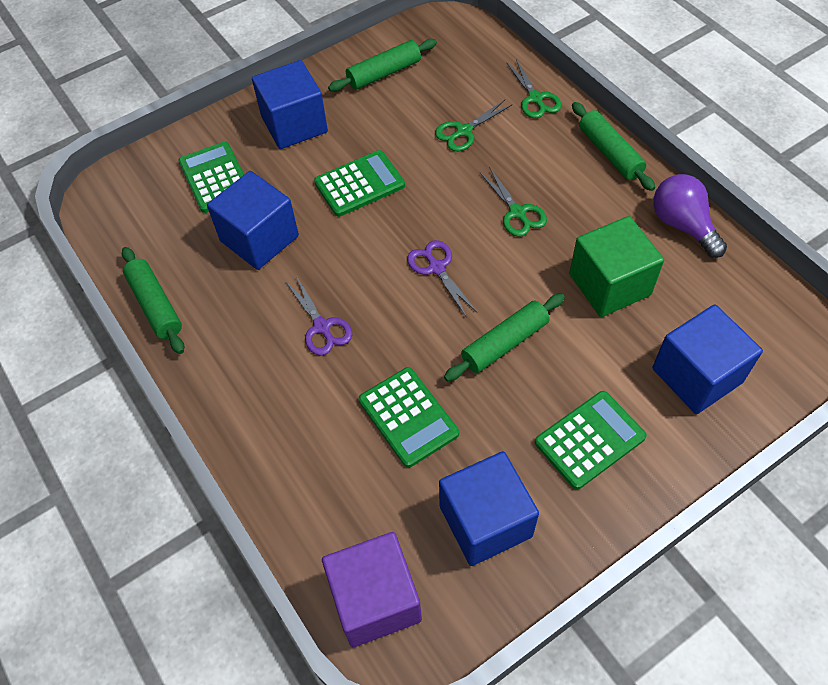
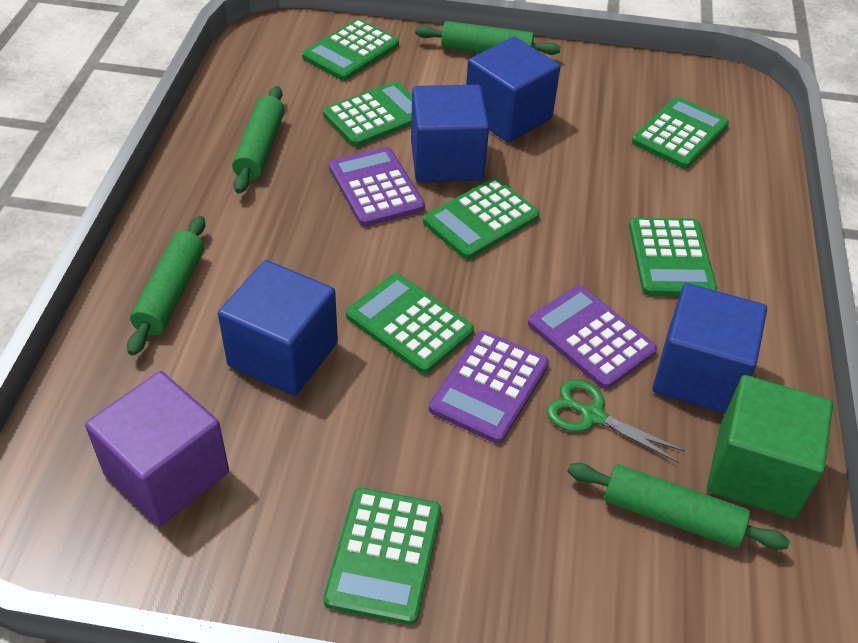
green calculator: 4 -> 7
green scissors: 3 -> 1
purple calculator: 0 -> 3
purple light bulb: 1 -> 0
purple scissors: 2 -> 0

